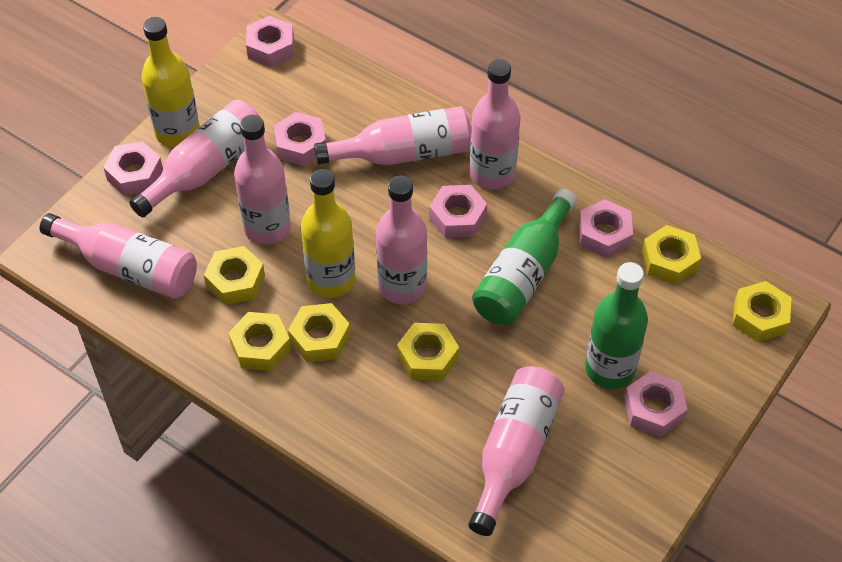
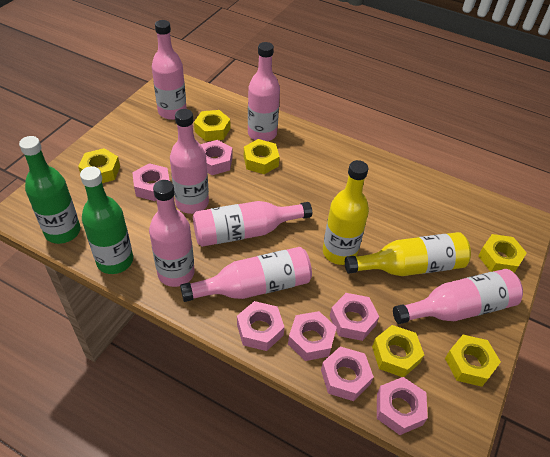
pink nut: 6 -> 7

